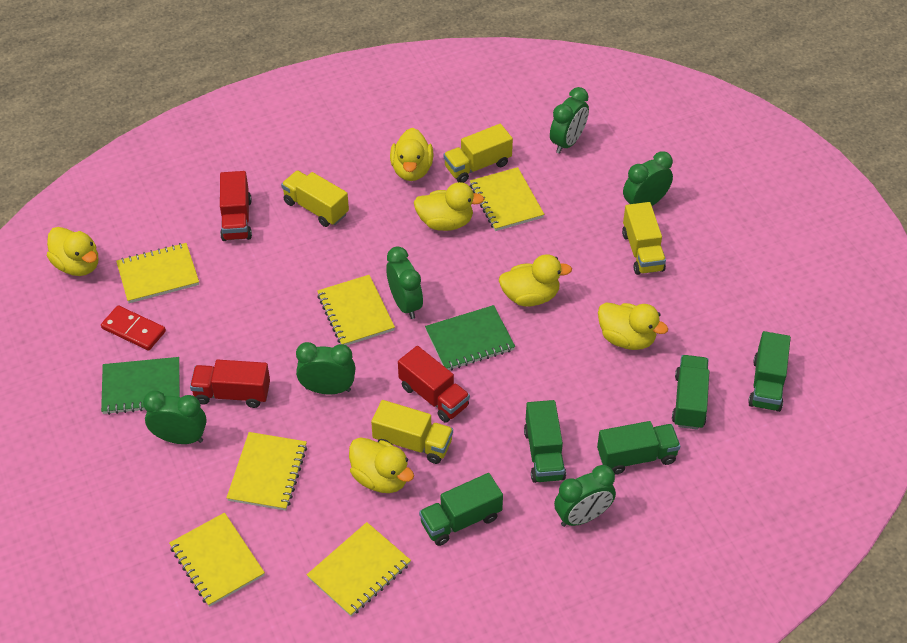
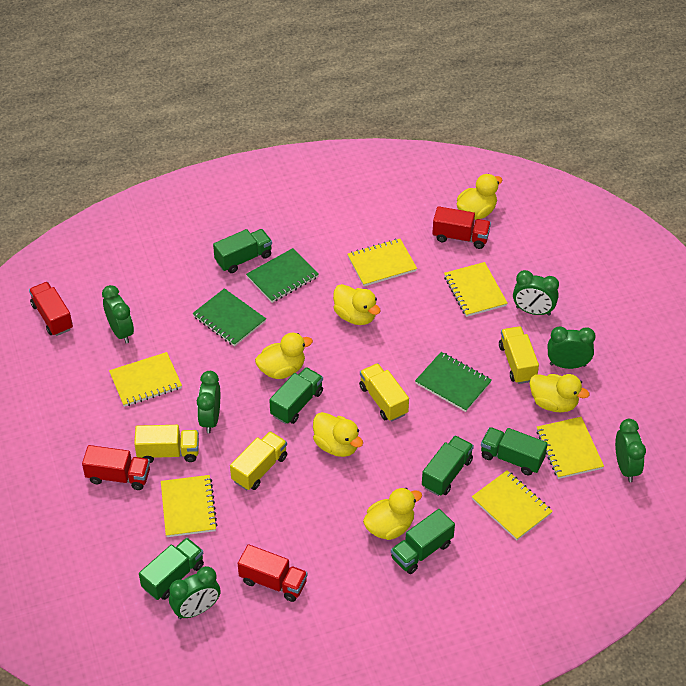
green notebook: 2 -> 3
green truck: 5 -> 6
red domino: 1 -> 0
red truck: 3 -> 4

